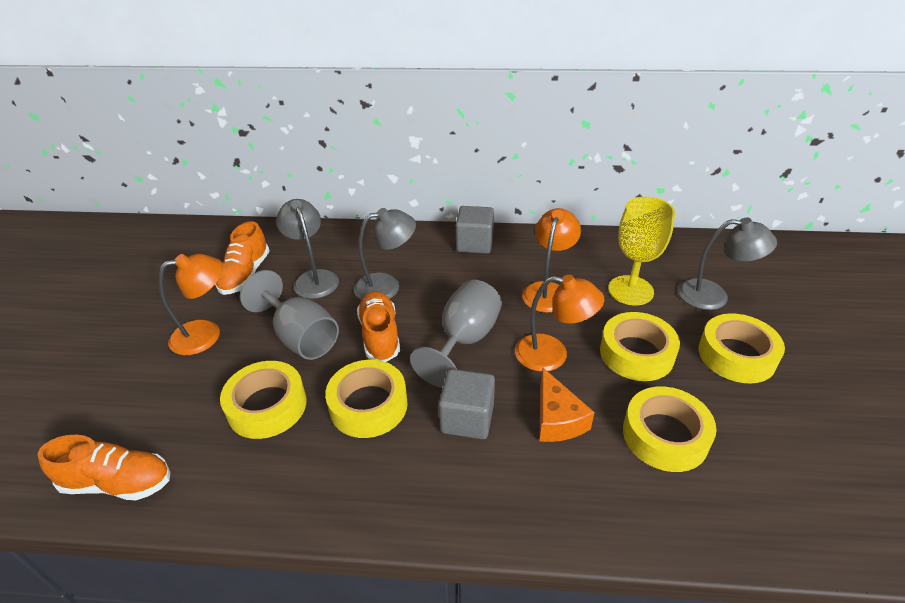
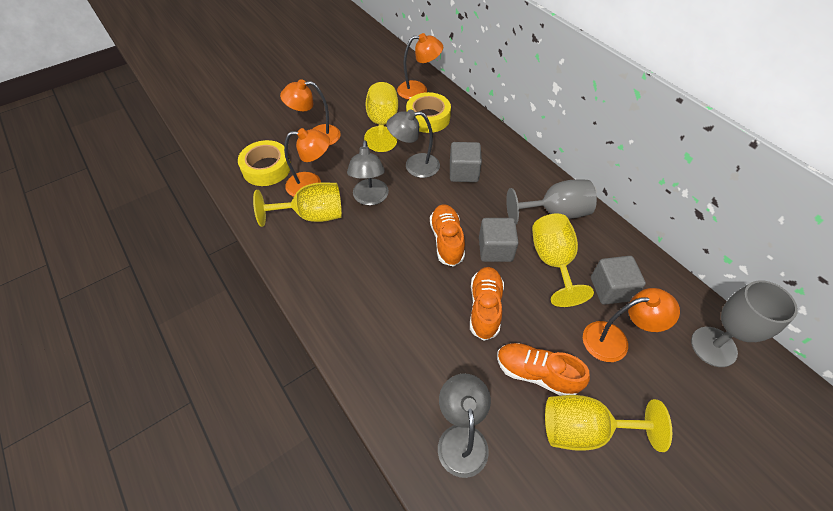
grey cube: 2 -> 3
orange cheese: 1 -> 0
orange lamp: 3 -> 4
yellow goblet: 1 -> 4
yellow tape: 5 -> 2

